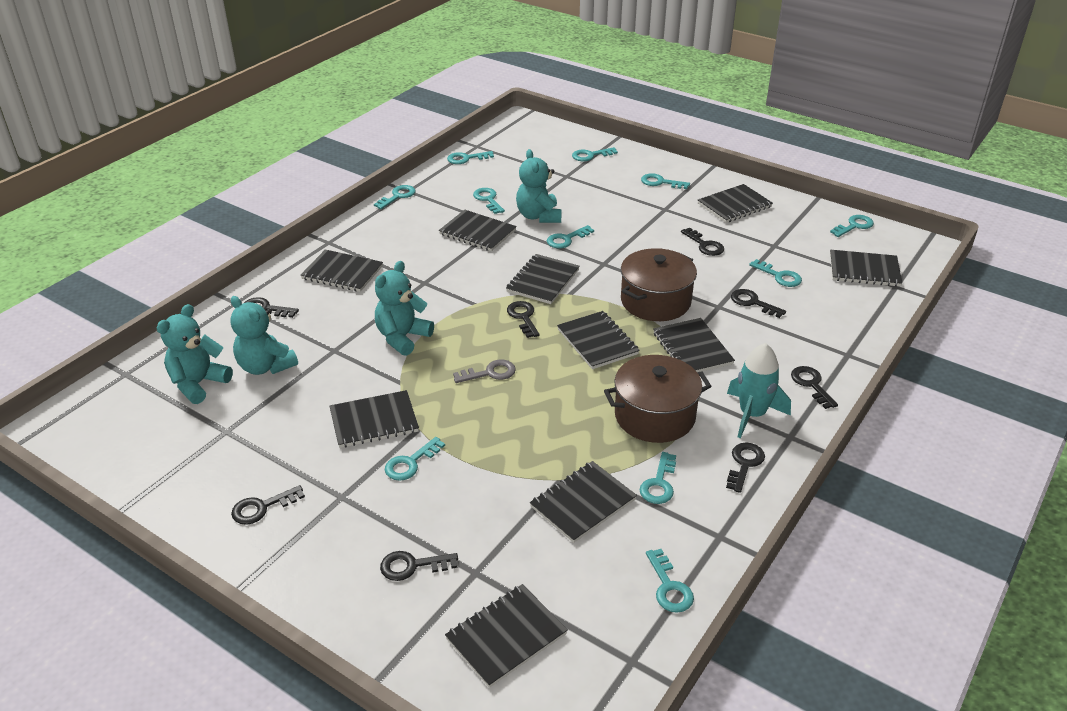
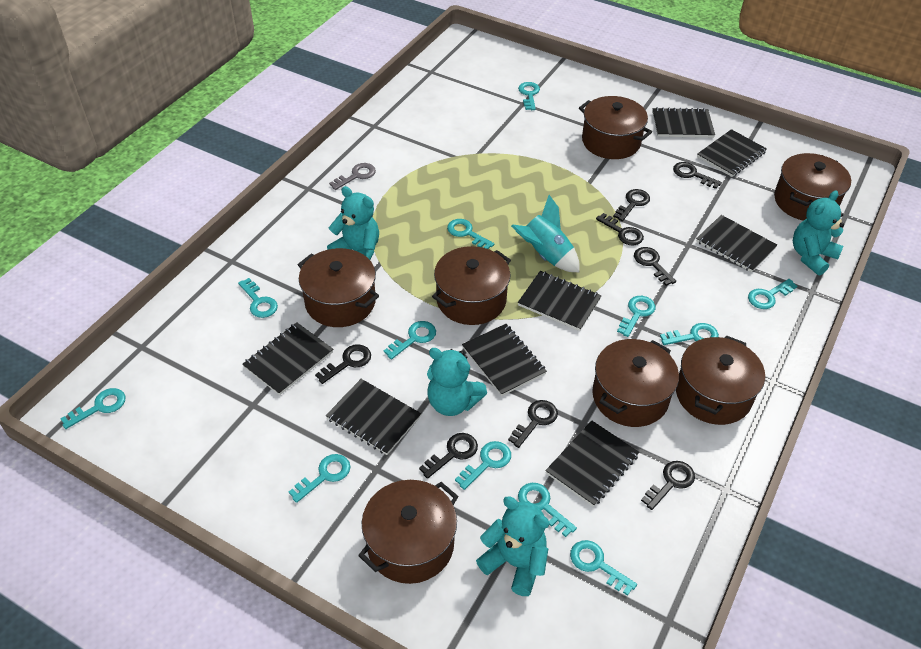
black notebook: 10 -> 8
brown pot: 2 -> 7
turquoise key: 11 -> 12

